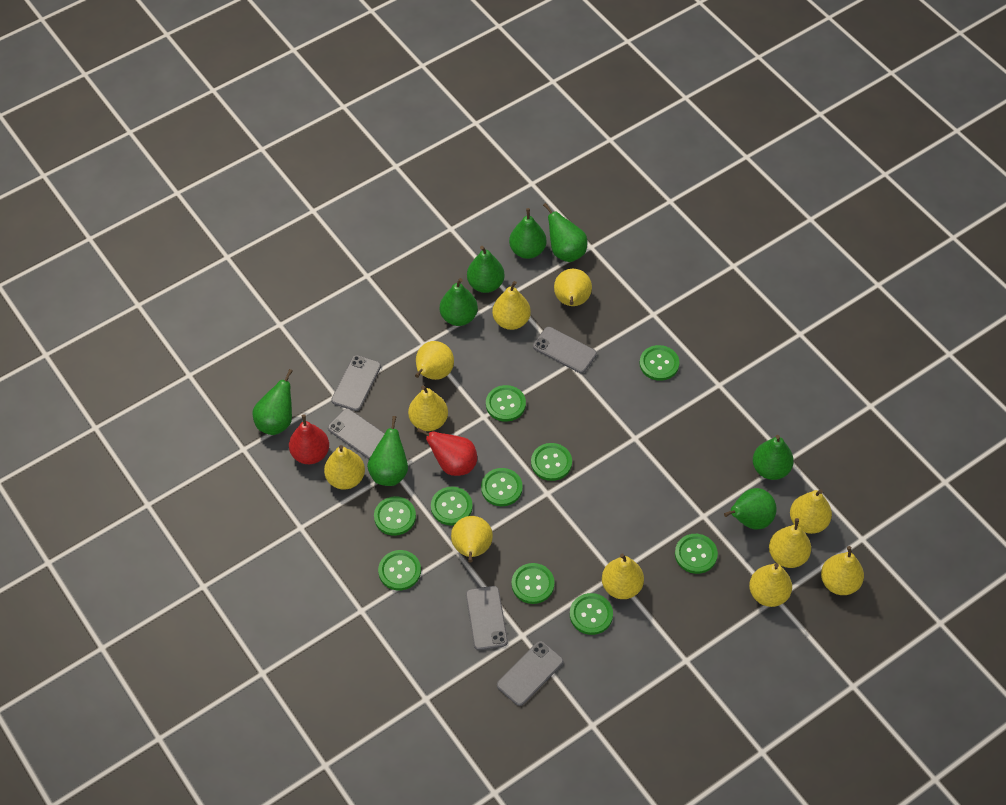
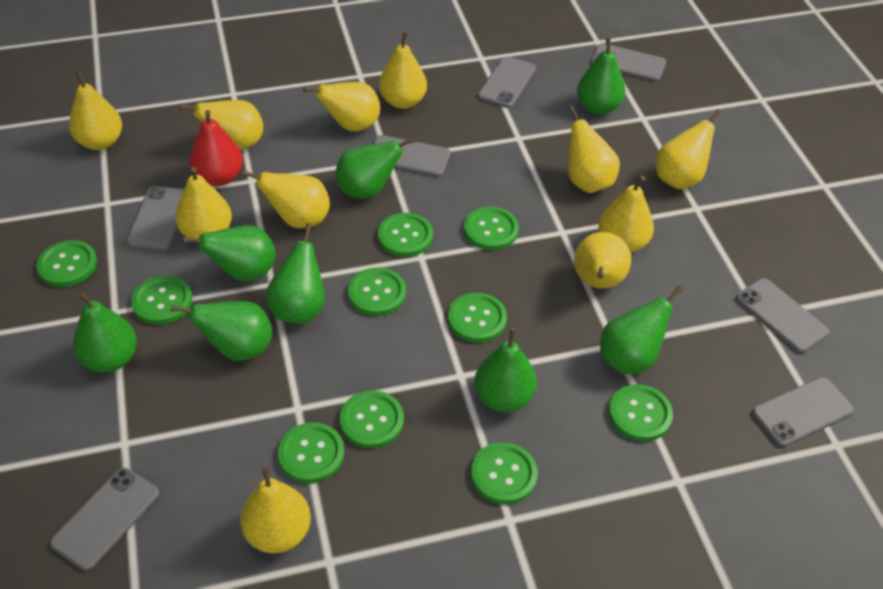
grey phone: 5 -> 7
red pear: 2 -> 1

